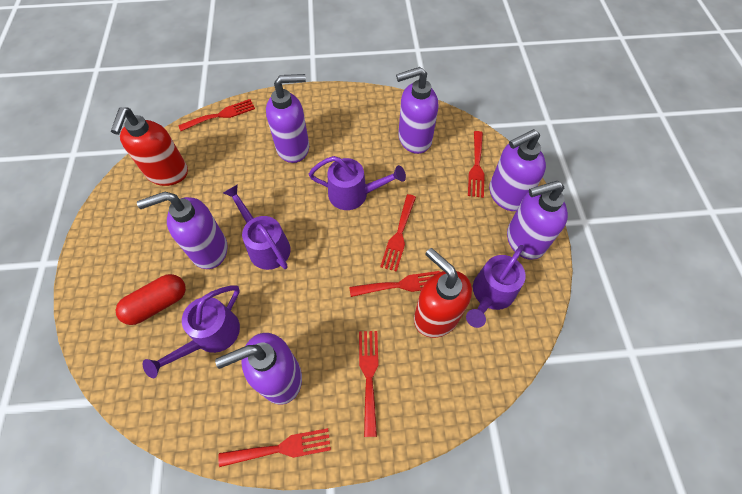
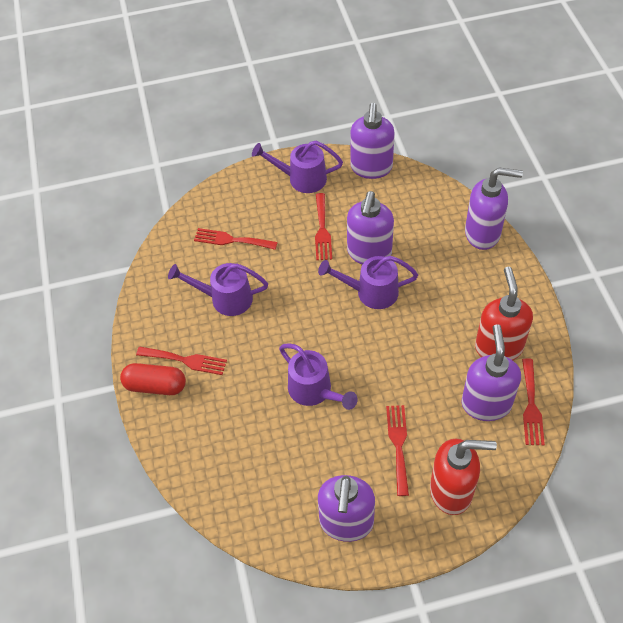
purple soap dispenser: 6 -> 5
red fork: 6 -> 5

